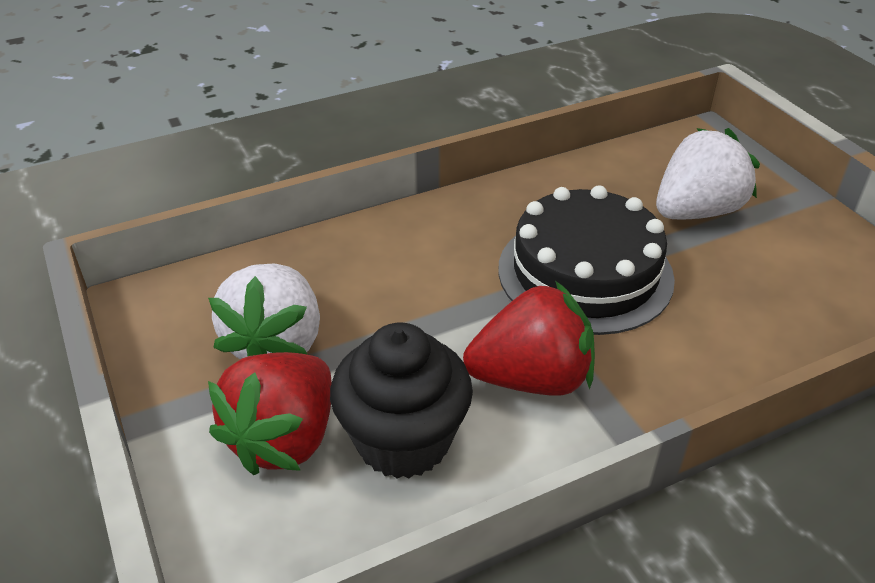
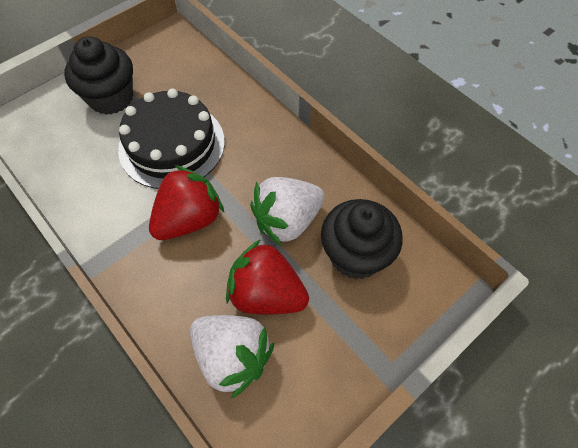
black cupcake: 1 -> 2

